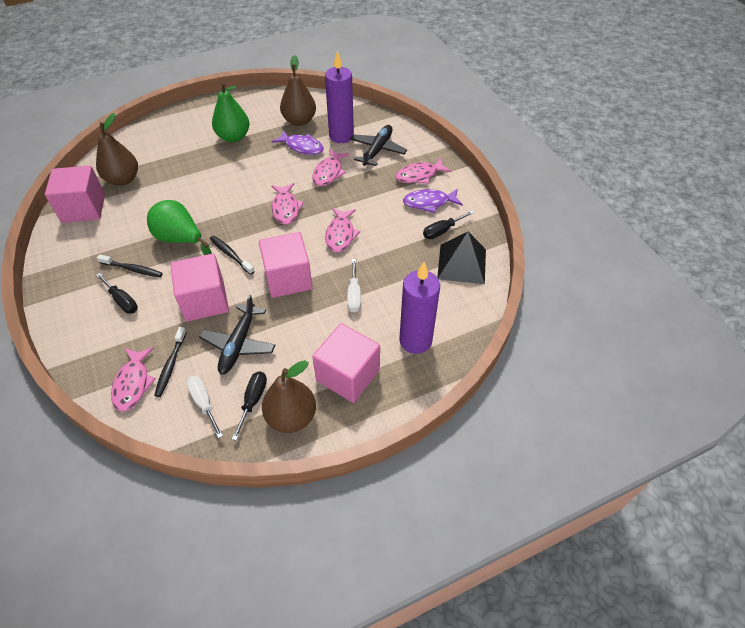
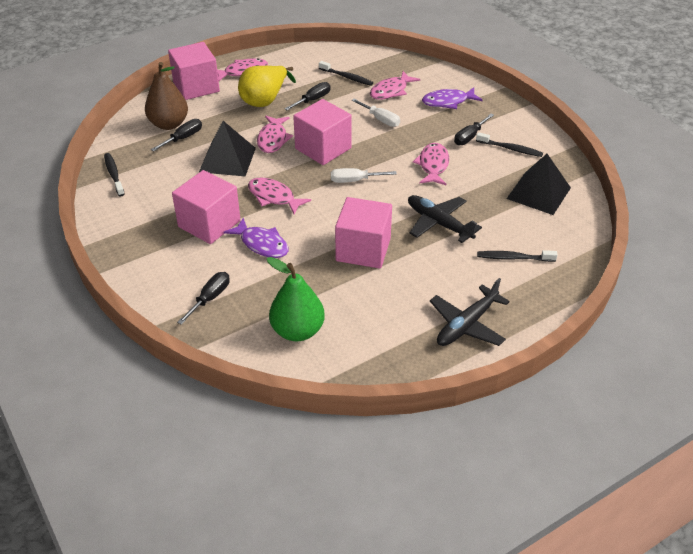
black pyramid: 1 -> 2
black screwdriver: 3 -> 4
black toothbrush: 3 -> 4
brown pear: 3 -> 1
green pear: 2 -> 1
purple candle: 2 -> 0
yellow pear: 0 -> 1

